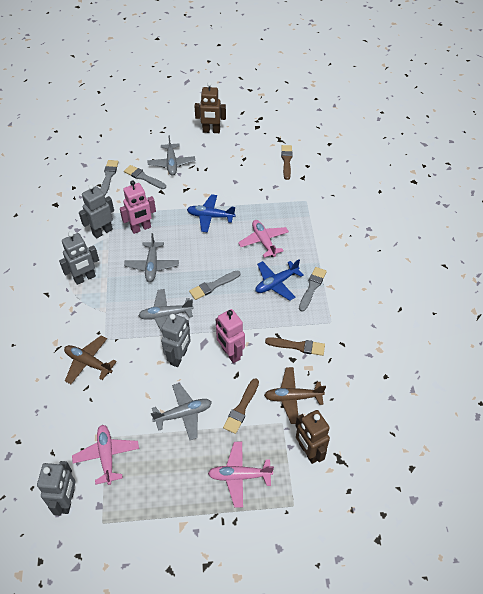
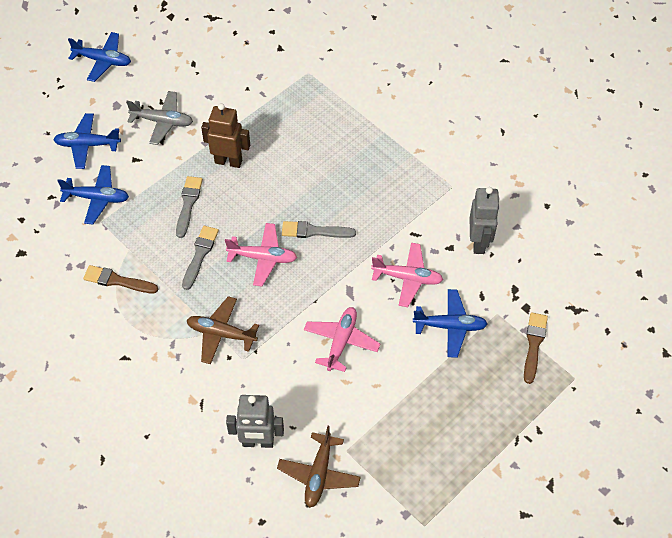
blue plane: 2 -> 4
brown brush: 3 -> 2
brown robot: 2 -> 1
grey brush: 4 -> 3
grey plane: 4 -> 1
grey robot: 4 -> 2
pink robot: 2 -> 0

